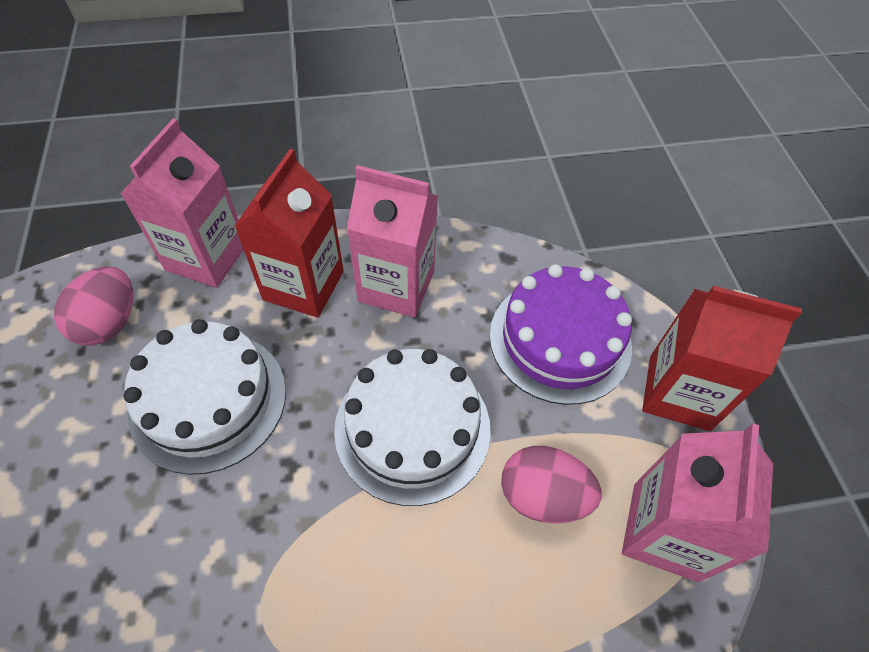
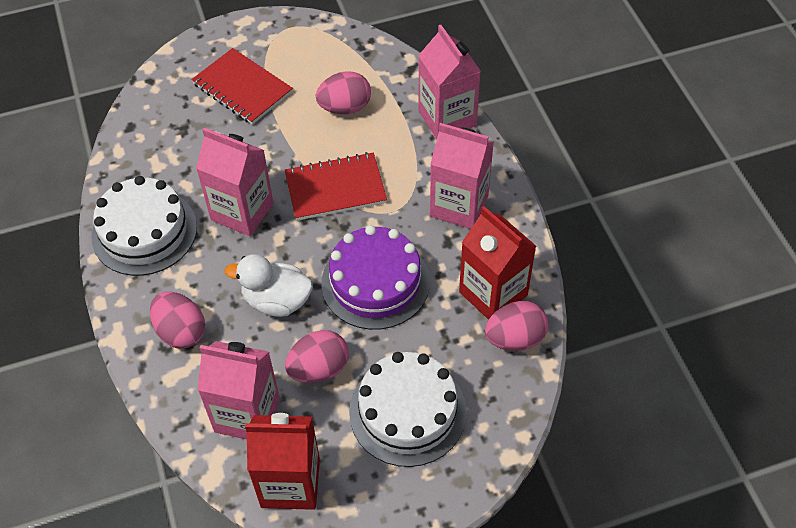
pink carton: 3 -> 4
pink egg: 2 -> 4
red notebook: 0 -> 2
white duck: 0 -> 1

